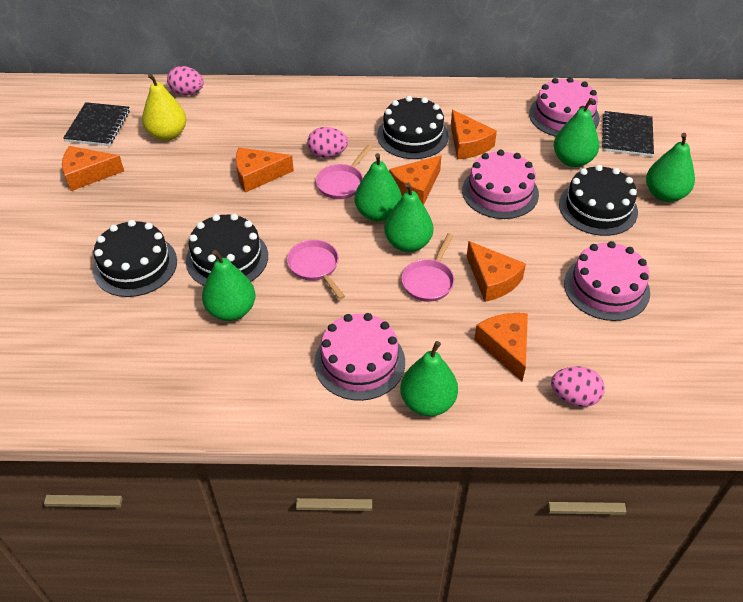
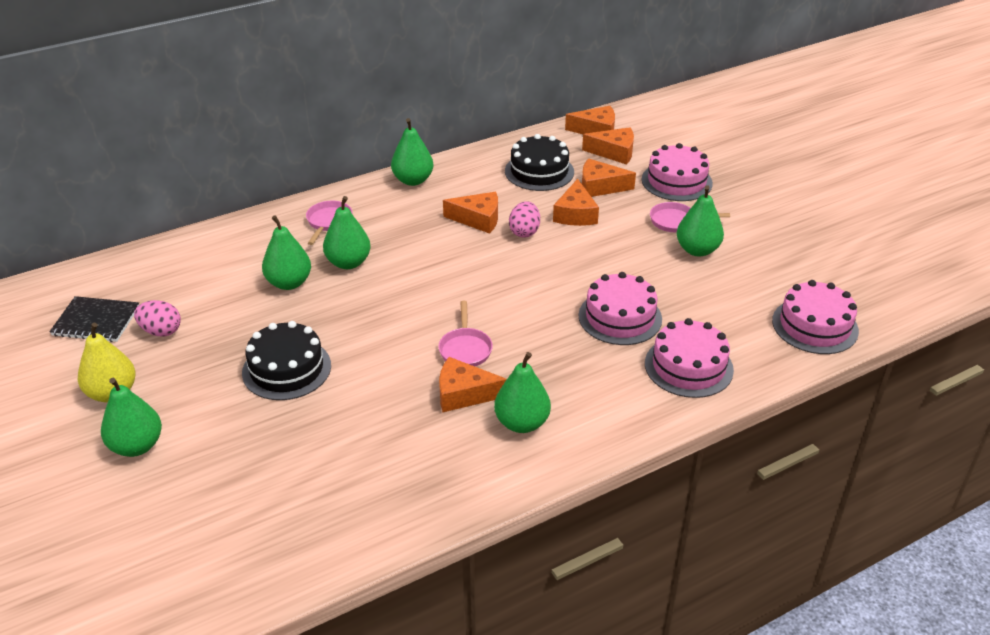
black cake: 4 -> 2
black notebook: 2 -> 1
pink egg: 3 -> 2

